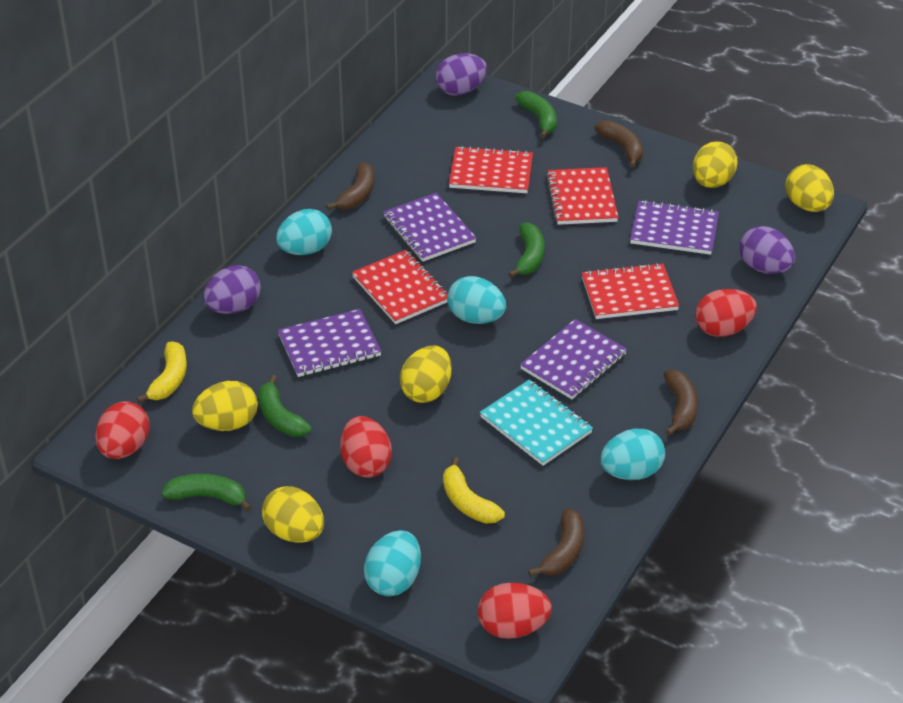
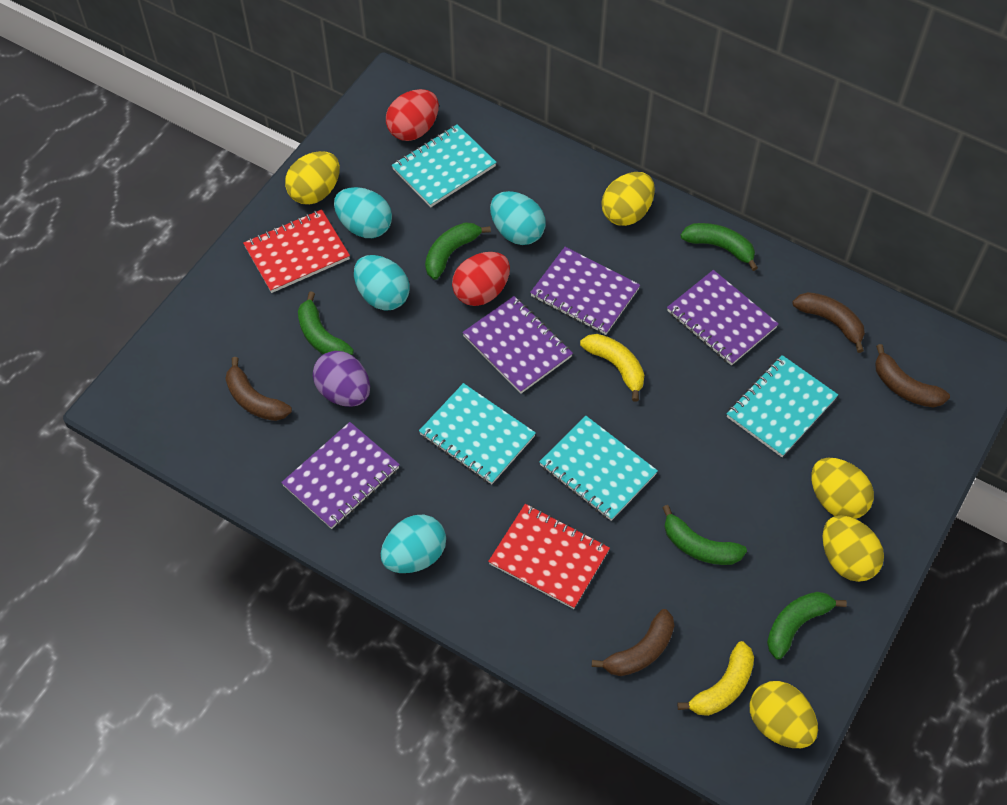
green banana: 4 -> 5
purple egg: 3 -> 1
red egg: 4 -> 2
red notebook: 4 -> 2
turquoise notebook: 1 -> 4

